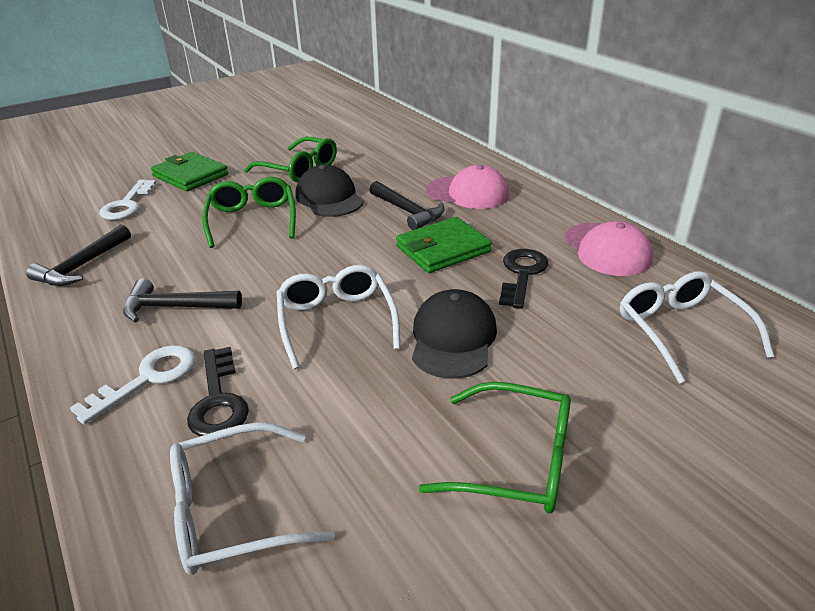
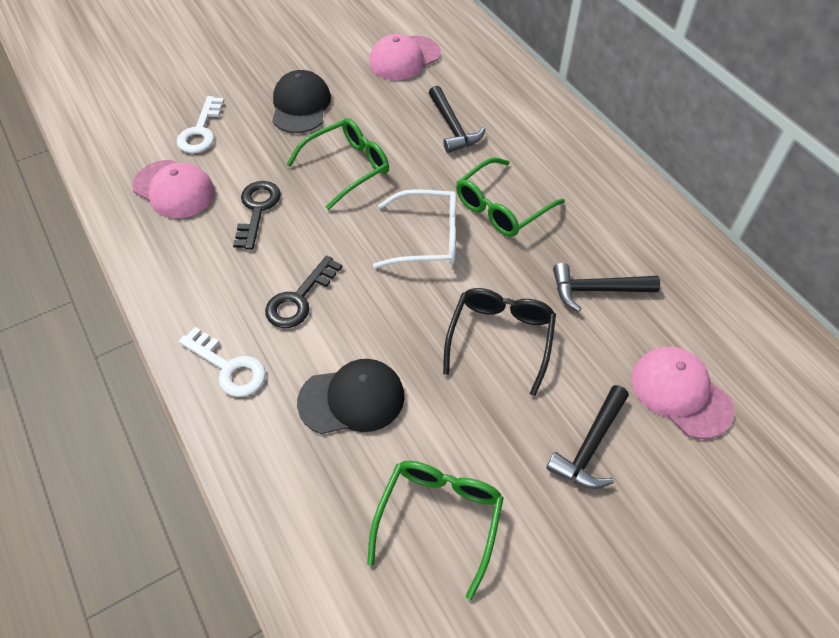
black glasses: 0 -> 1
green wallet: 2 -> 0
pink cap: 2 -> 3
white glasses: 3 -> 1

